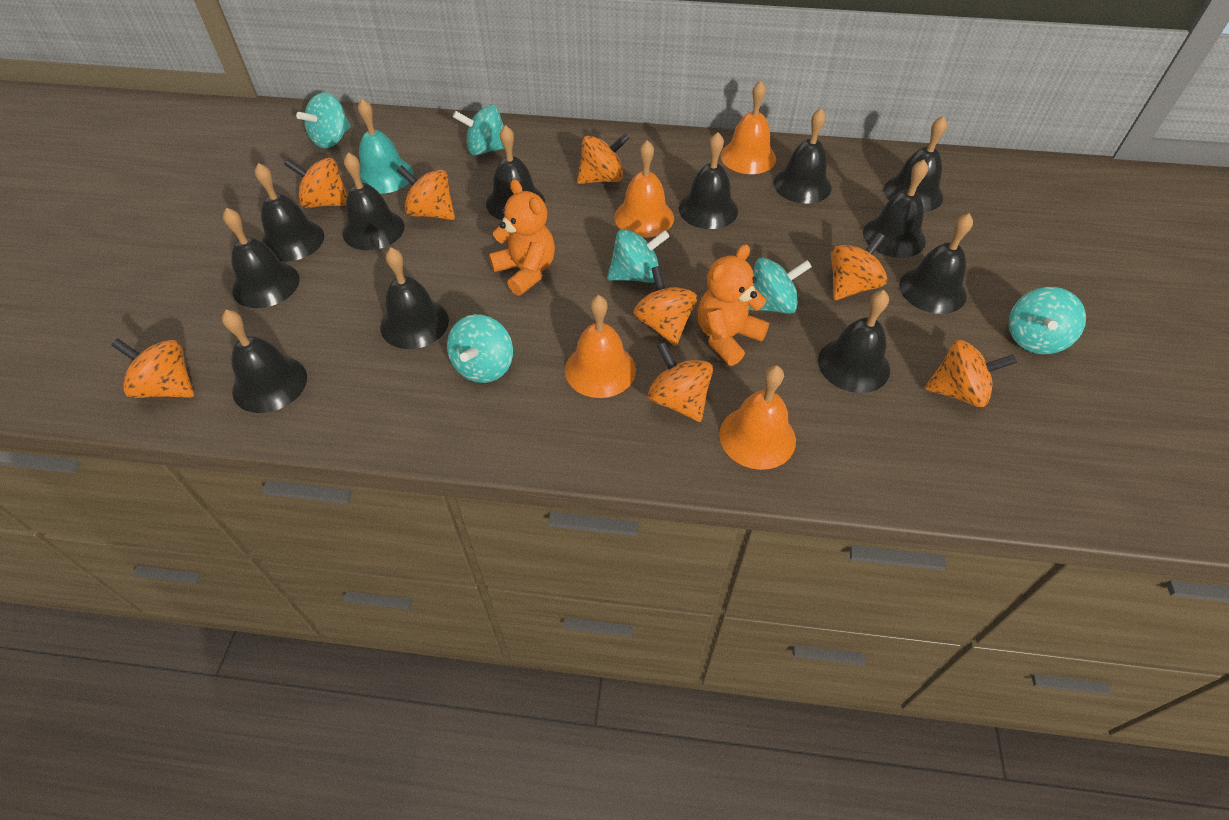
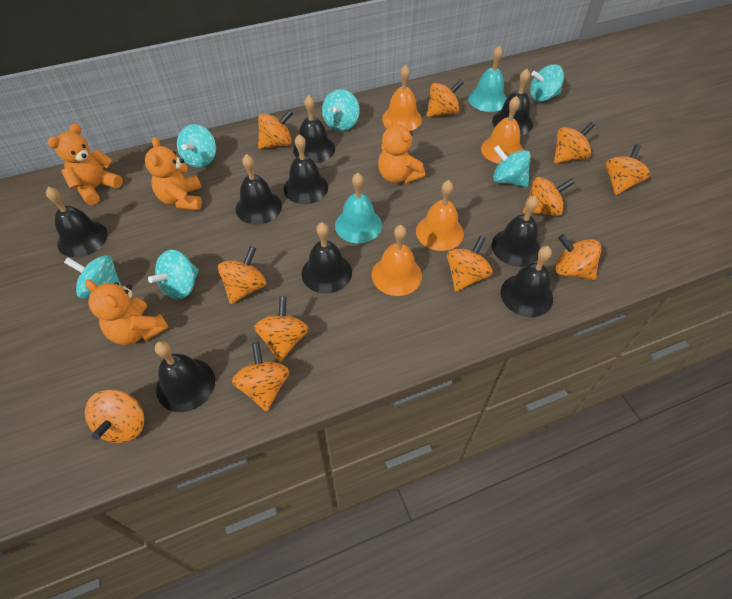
black bell: 12 -> 9
orange spinning top: 8 -> 11
orange teddy bear: 2 -> 4
turquoise bell: 1 -> 2

